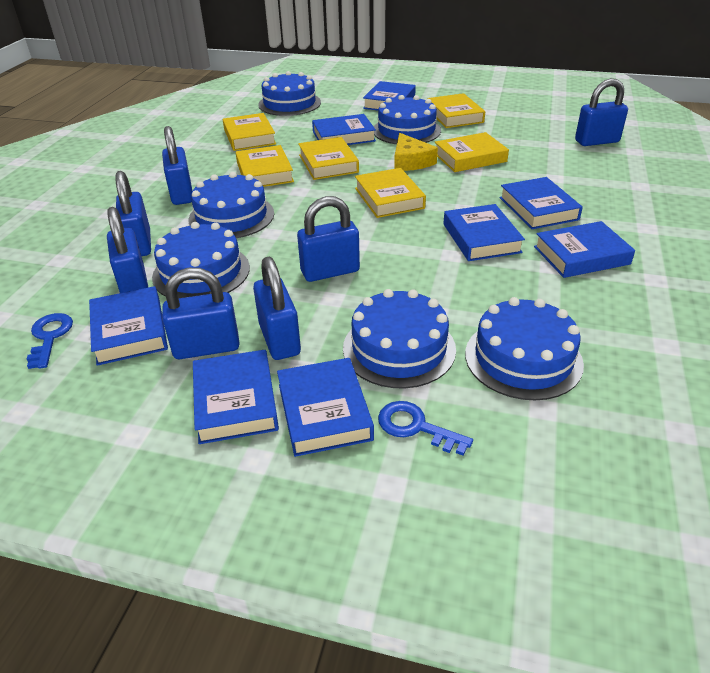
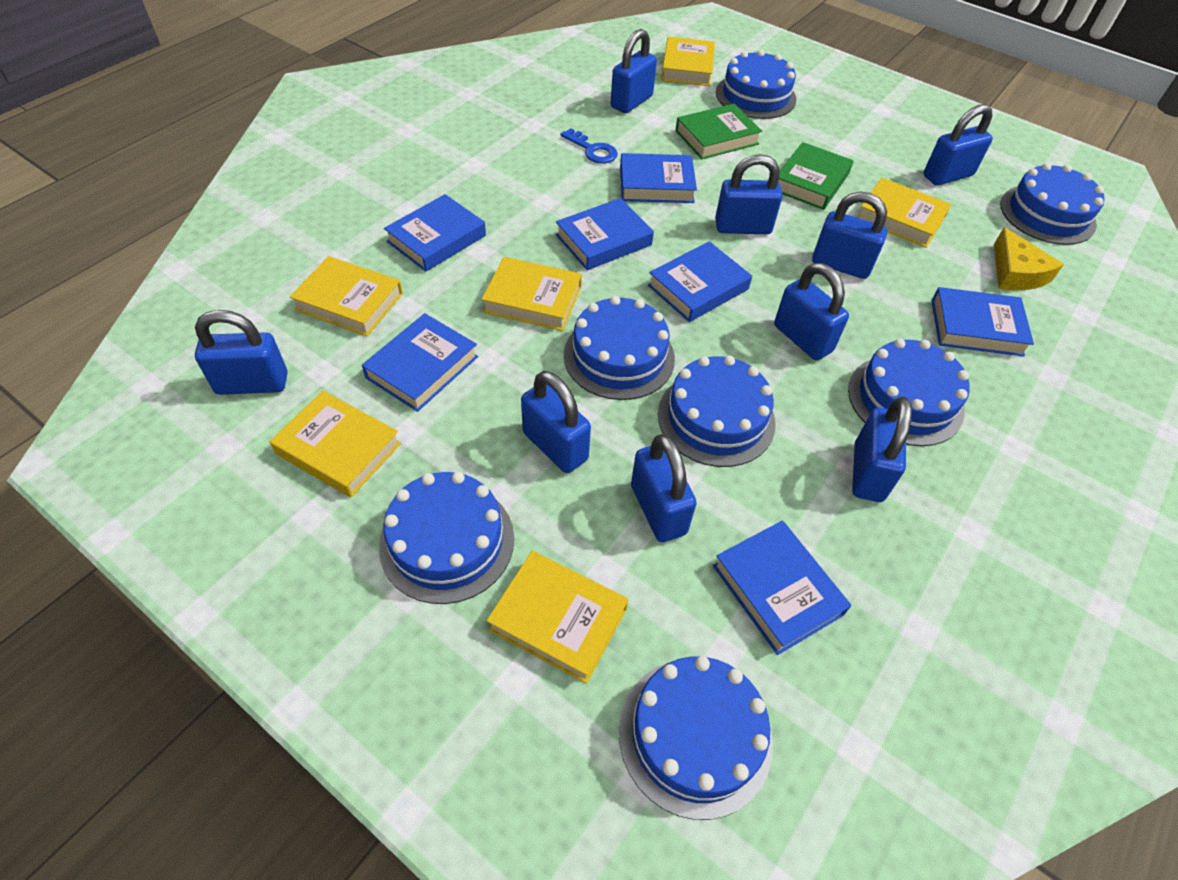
blue book: 8 -> 7
blue cake: 6 -> 7
blue key: 2 -> 1
blue padlock: 7 -> 9
green book: 0 -> 2

